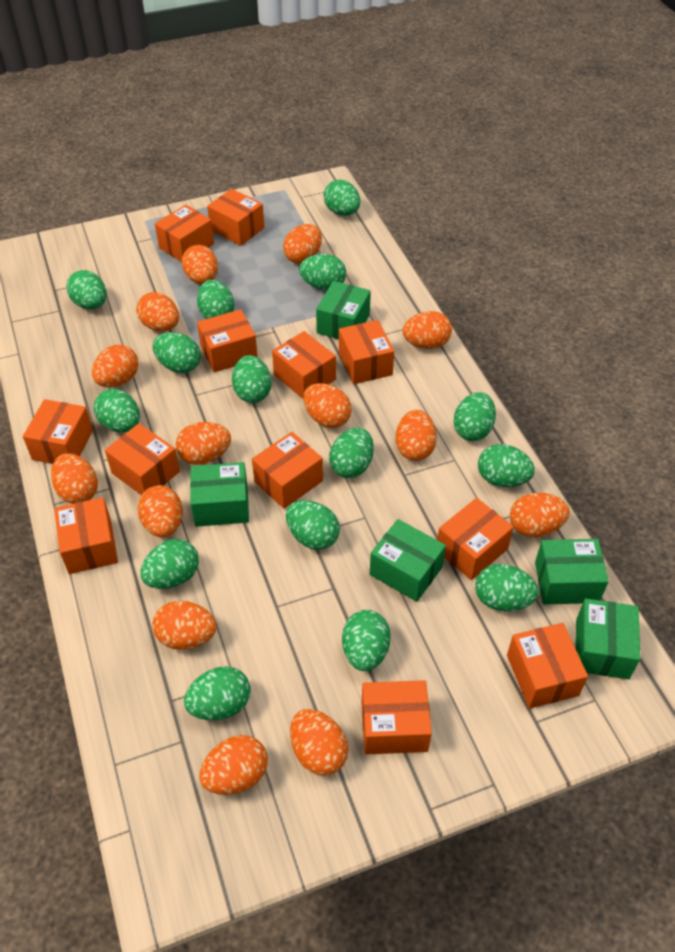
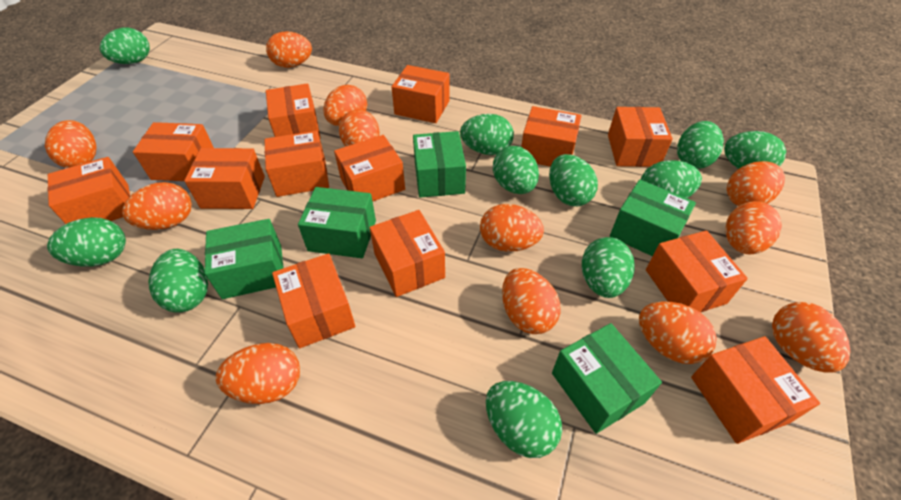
green egg: 15 -> 11
orange box: 12 -> 13
orange egg: 14 -> 12

